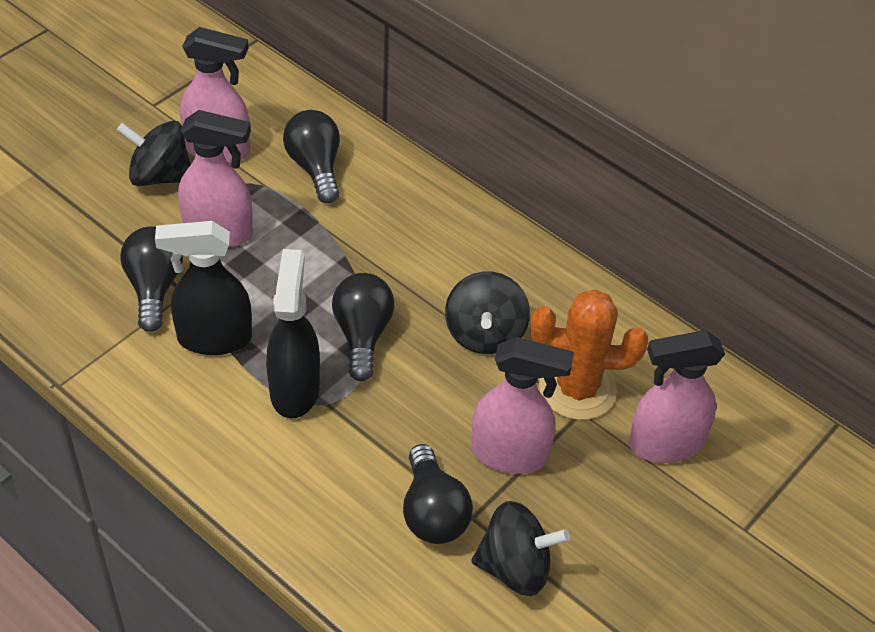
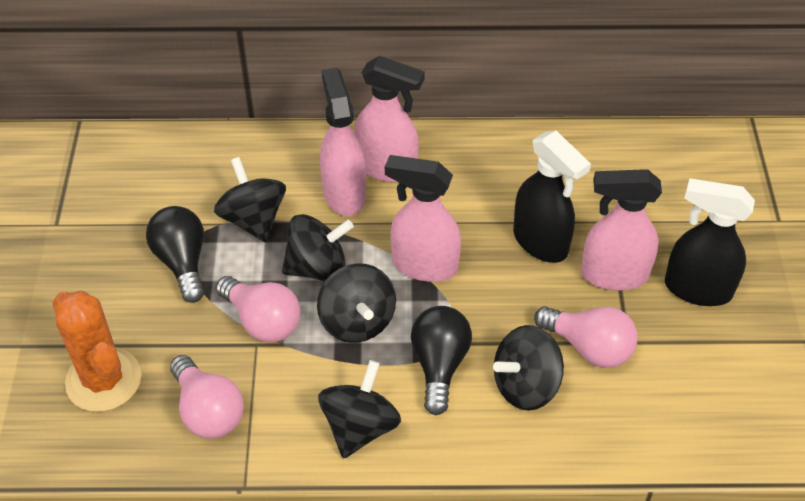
black light bulb: 4 -> 2
black spinning top: 3 -> 5
pink light bulb: 0 -> 3

